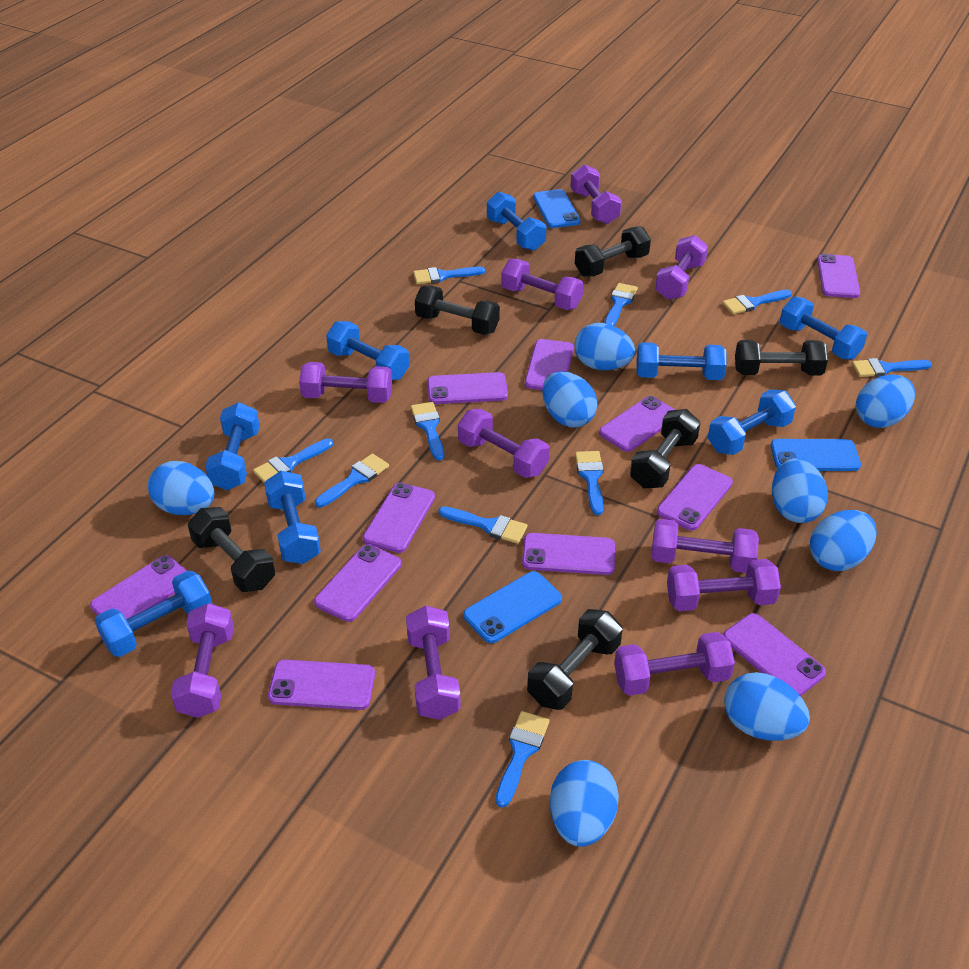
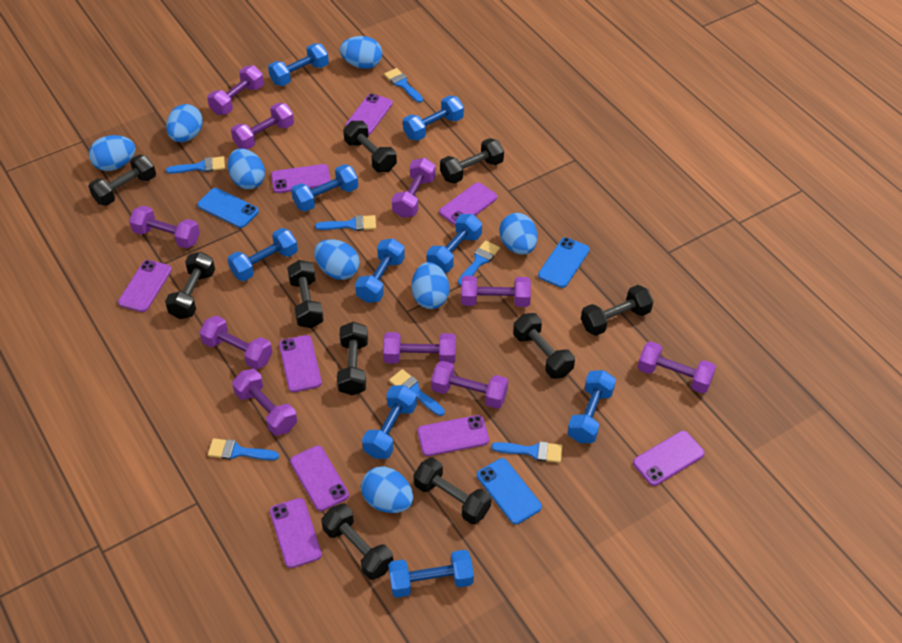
black dumbbell: 6 -> 10
blue brush: 10 -> 7
blue dumbbell: 8 -> 9
purple phone: 11 -> 9

